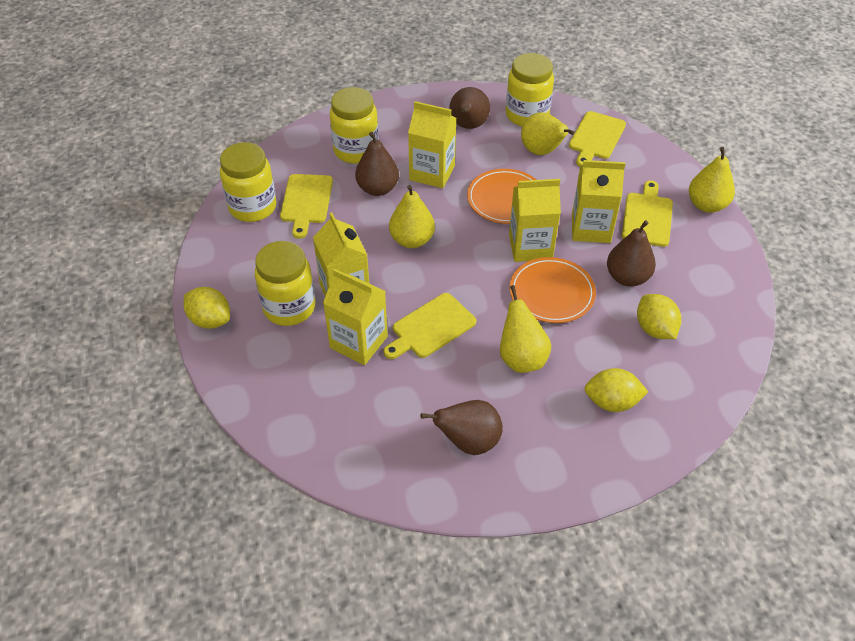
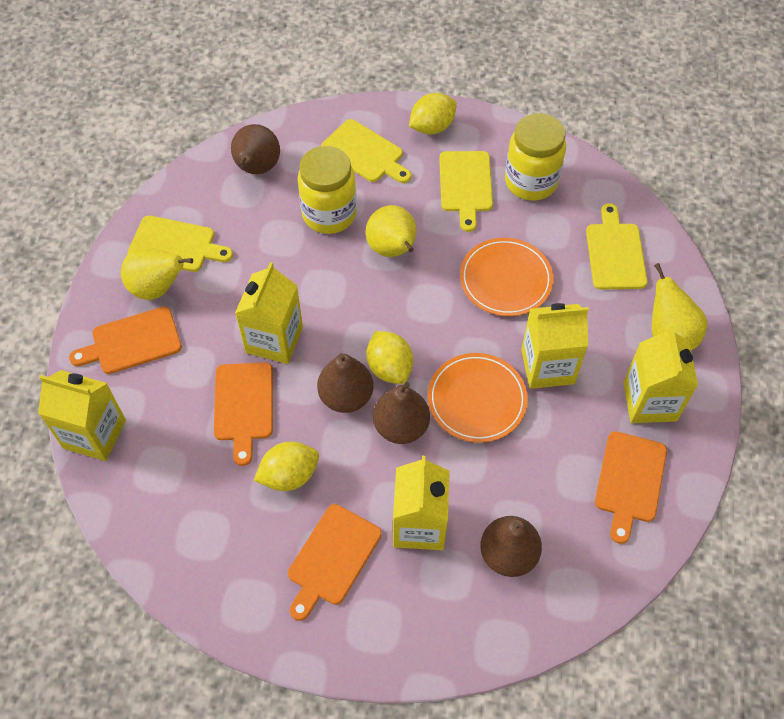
orange cutting board: 0 -> 4
yellow jar: 4 -> 2
yellow pear: 4 -> 3

